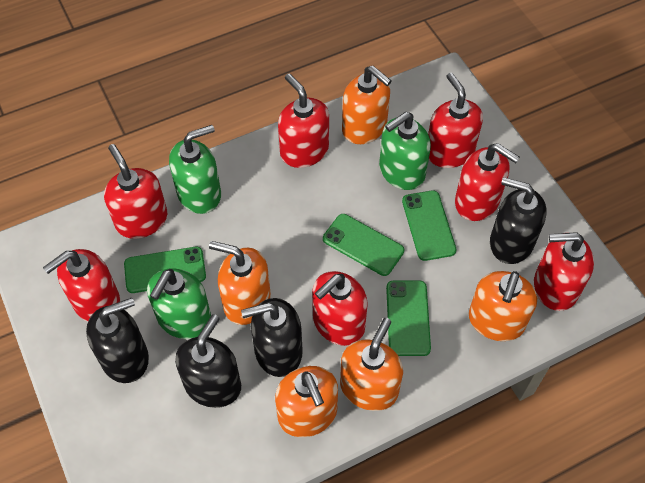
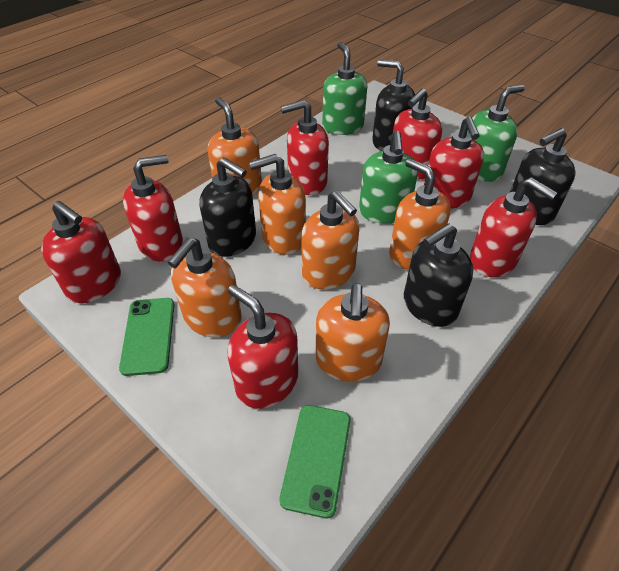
green phone: 4 -> 2
orange soap dispenser: 5 -> 6

